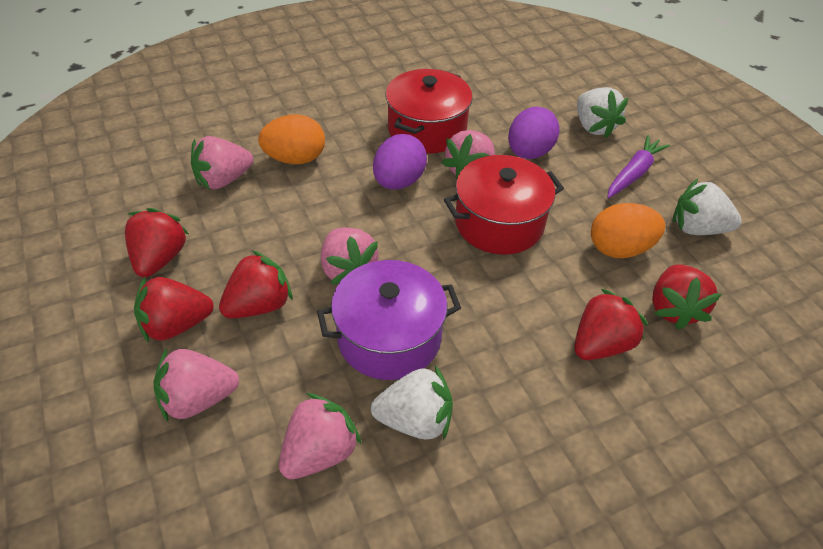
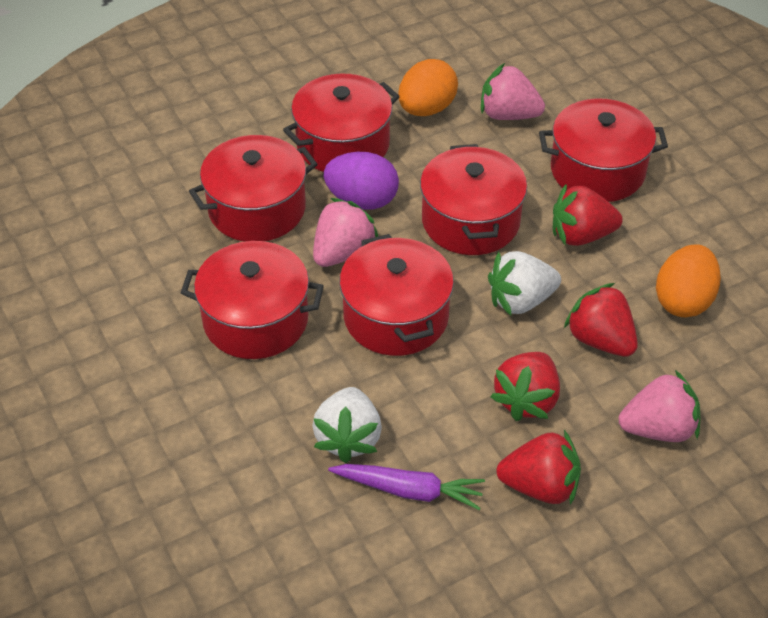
pink strawberry: 5 -> 3
purple egg: 2 -> 1
purple pot: 1 -> 0
red pot: 2 -> 6
red strawberry: 5 -> 4
white strawberry: 3 -> 2

